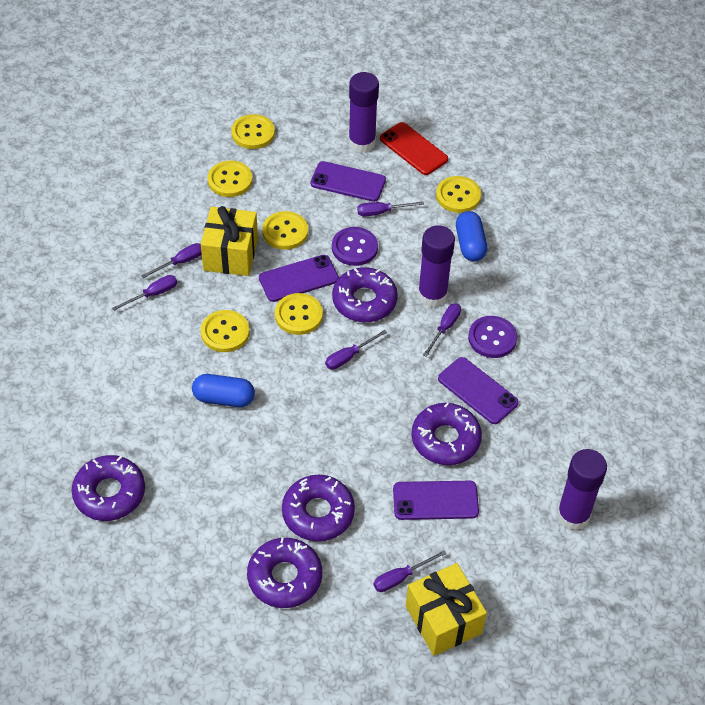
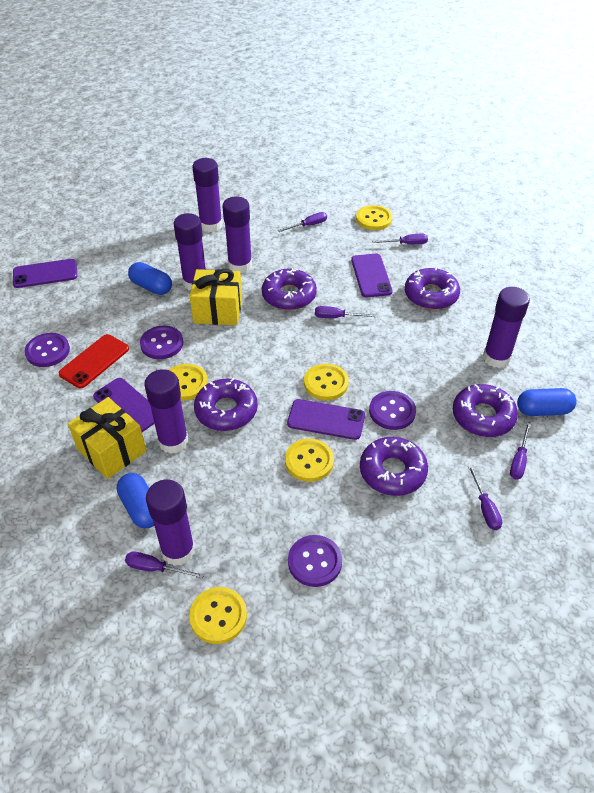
blue capsule: 2 -> 3
purple button: 2 -> 4
purple glue stick: 3 -> 6
yellow button: 6 -> 5

